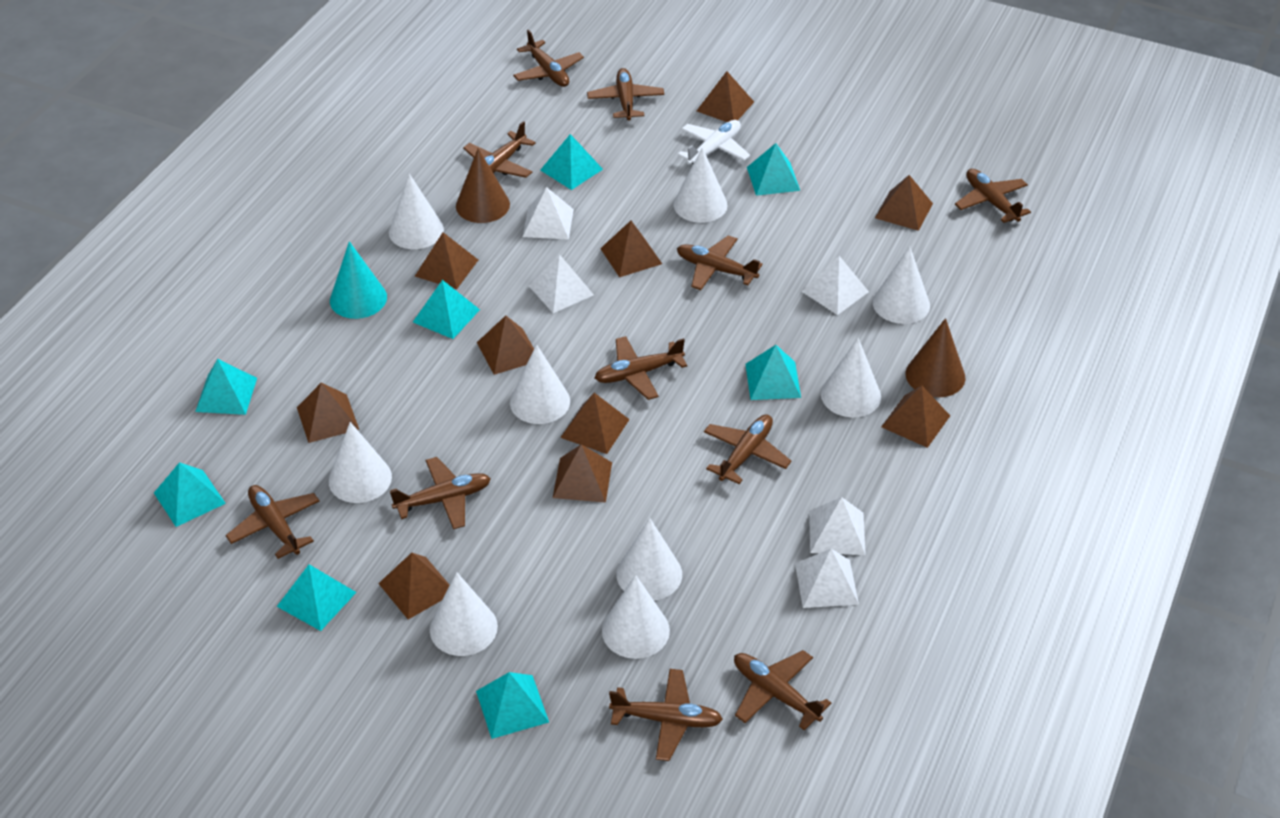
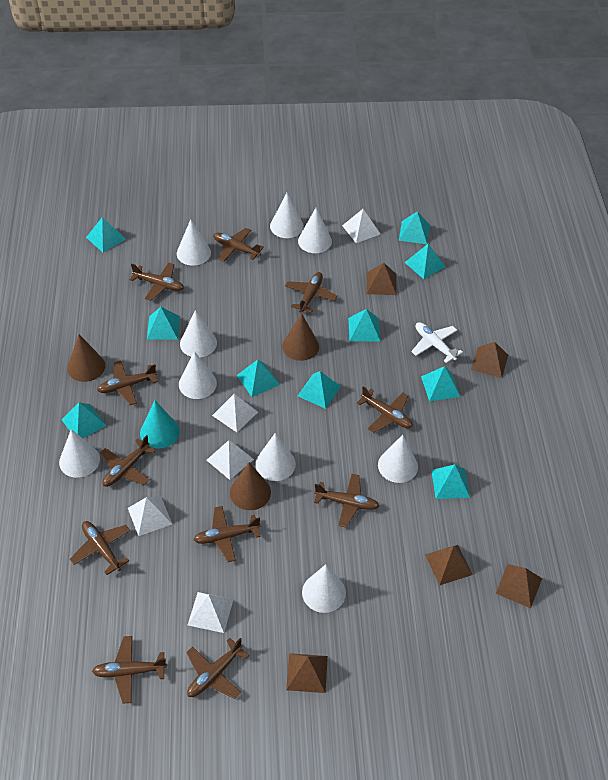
brown cone: 2 -> 3
brown pyramid: 10 -> 5
turquoise pyramid: 8 -> 10

